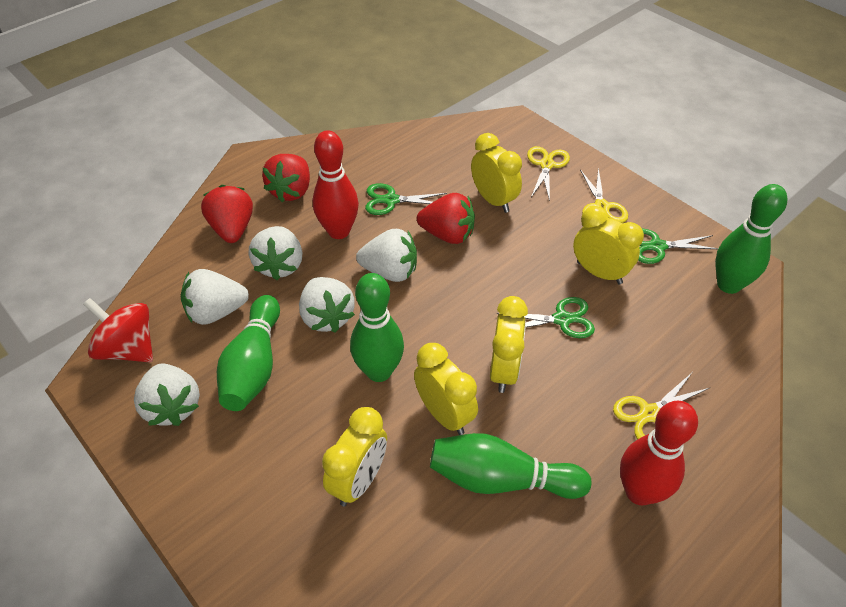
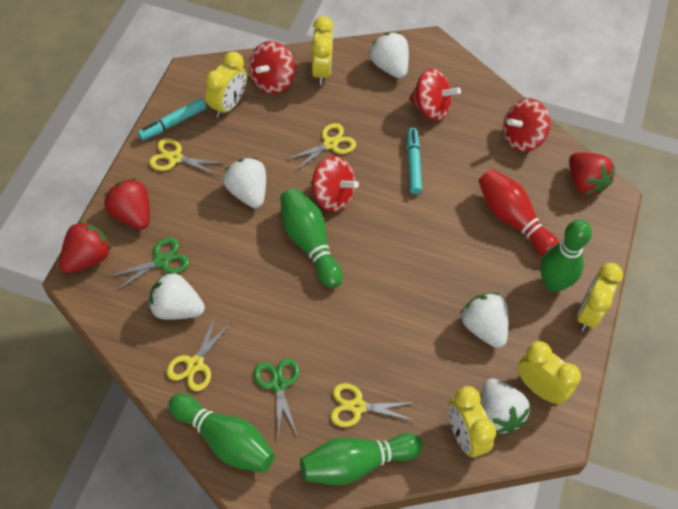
green scissors: 3 -> 2
red bowling pin: 2 -> 1
red spinning top: 1 -> 4
turquoise marker: 0 -> 2
yellow scissors: 3 -> 4

